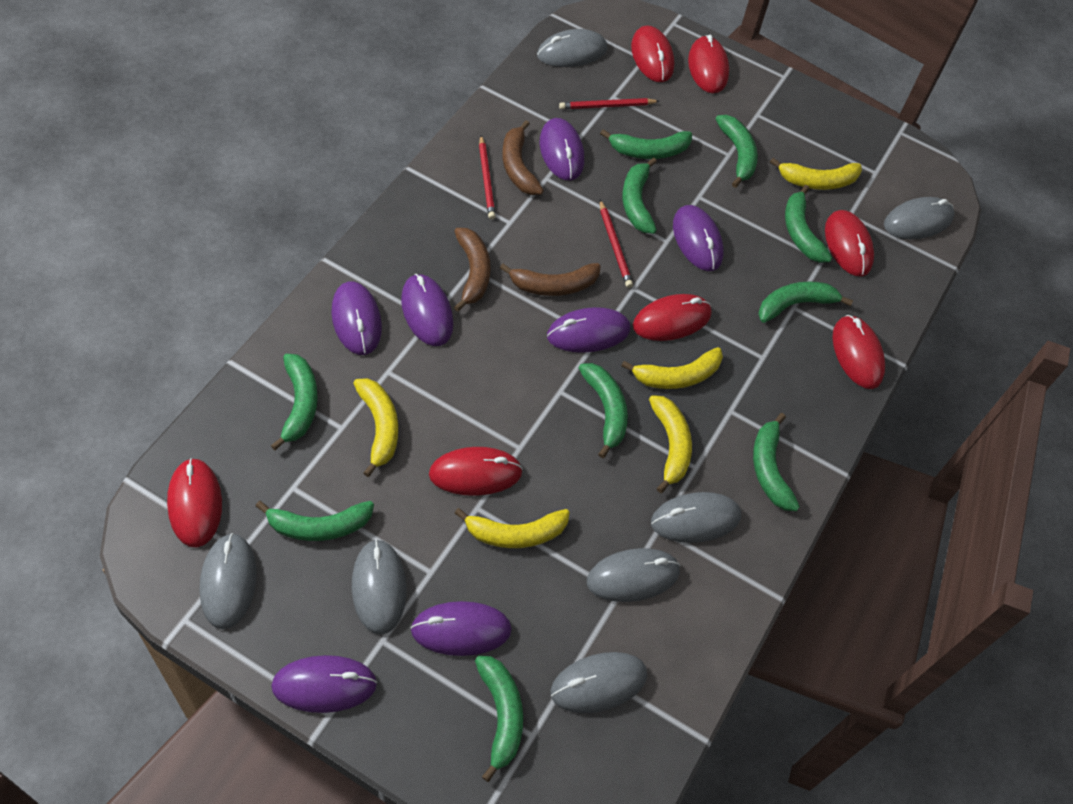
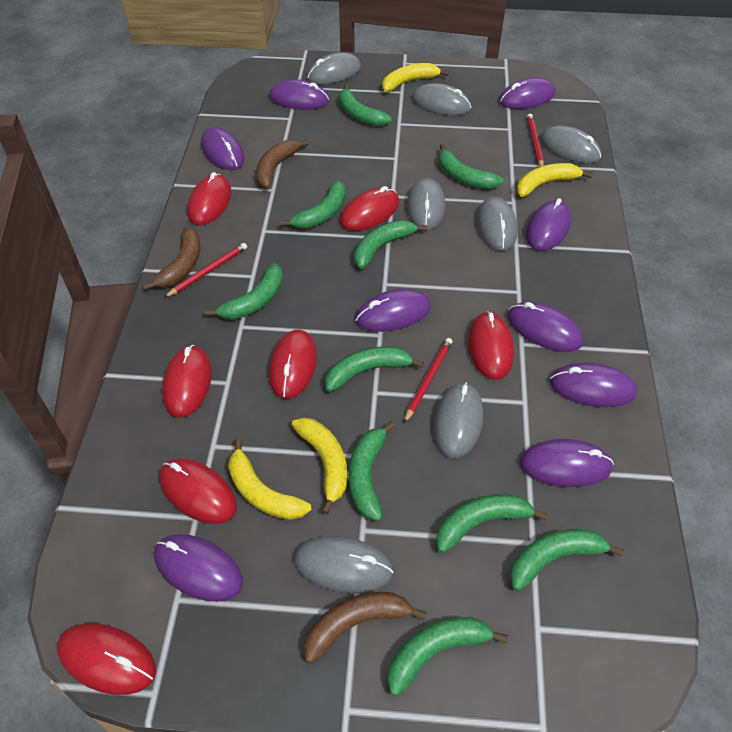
purple mouse: 7 -> 9
yellow banana: 5 -> 4

